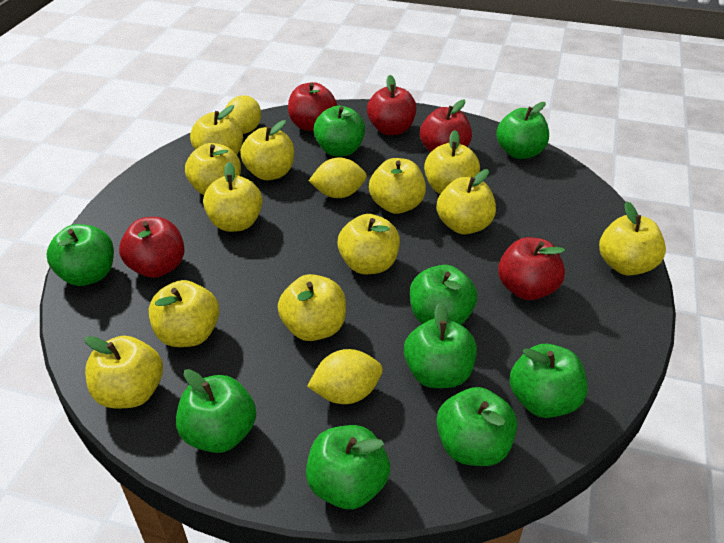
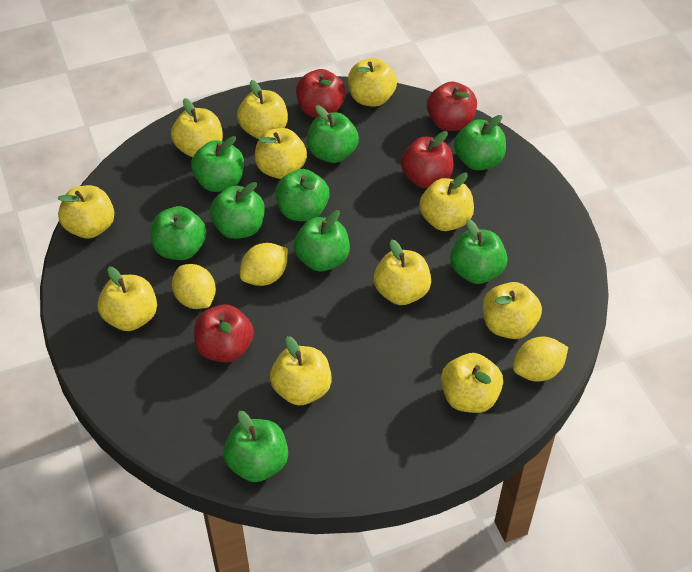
red apple: 5 -> 4
yellow apple: 12 -> 11

